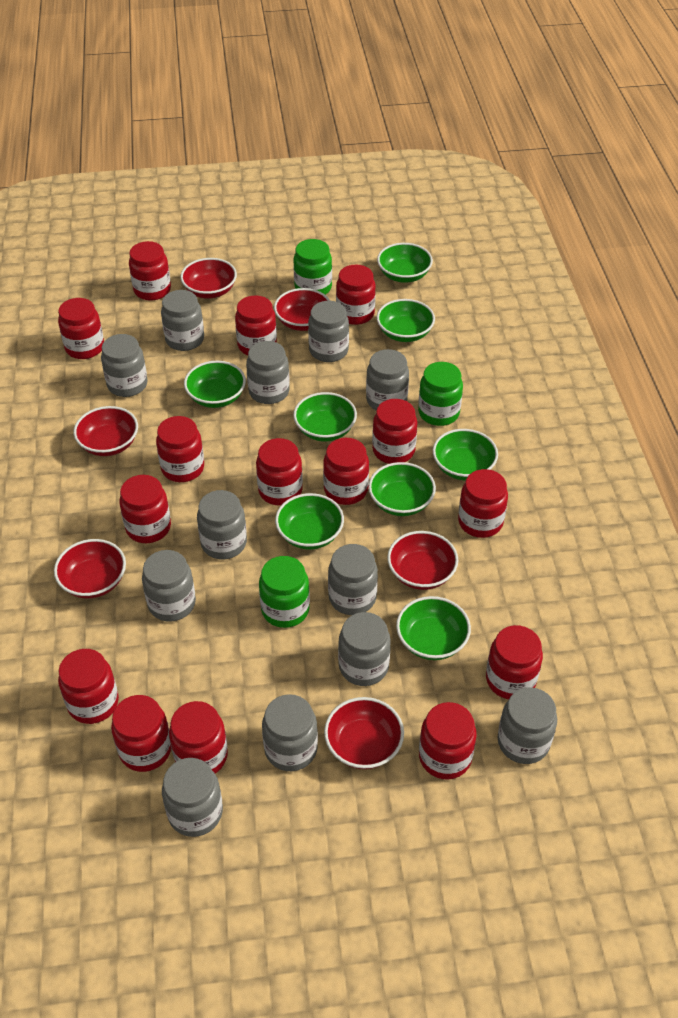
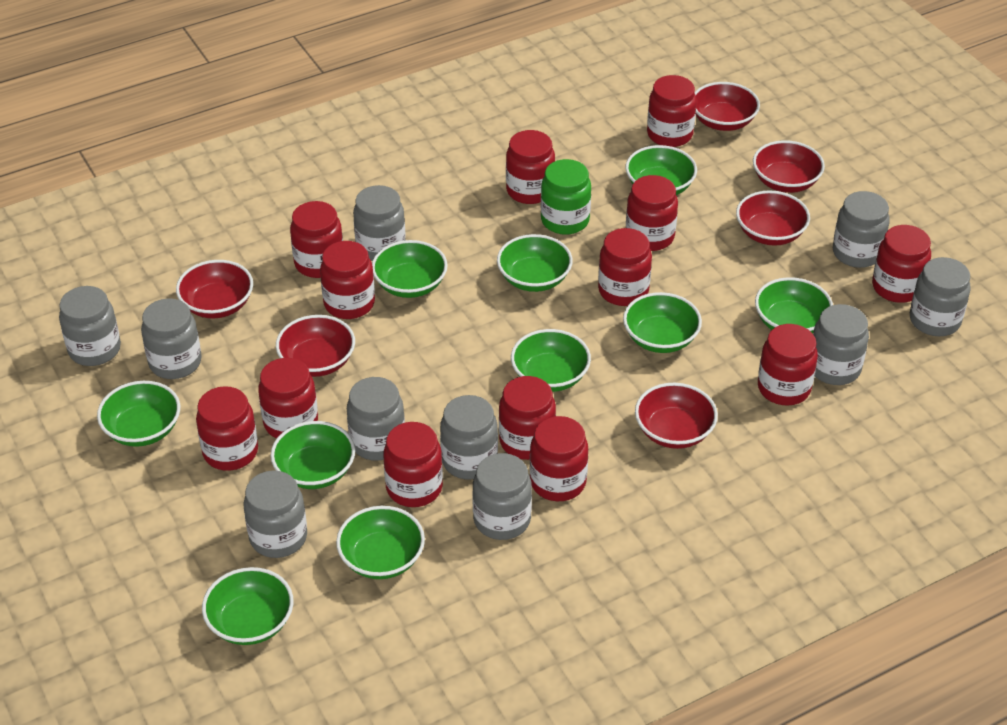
green bowl: 8 -> 10
green jar: 3 -> 1
grey jar: 12 -> 10
red jar: 15 -> 13

